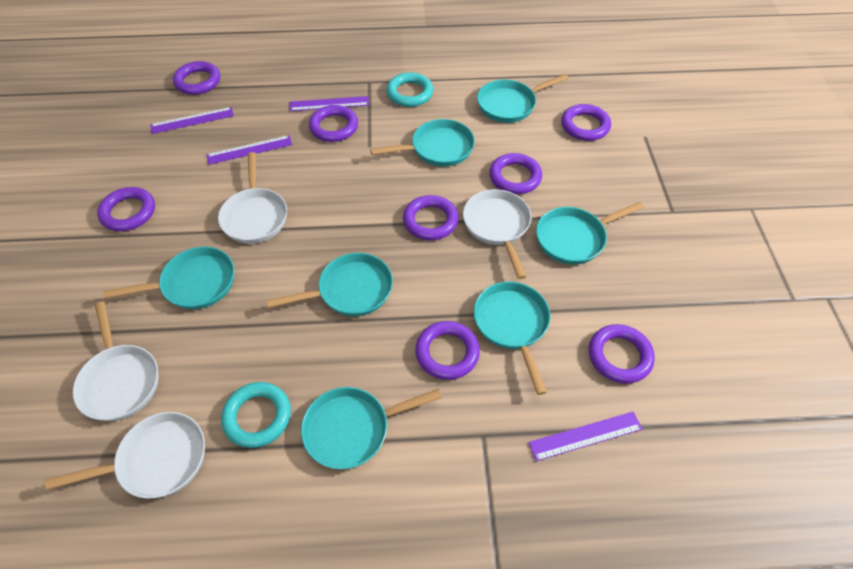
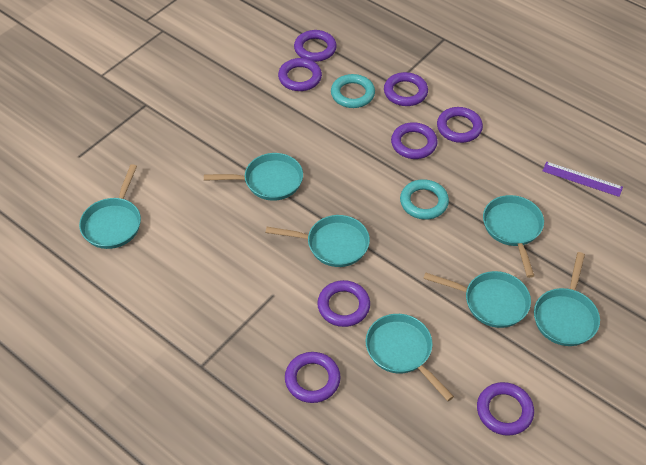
purple ruler: 4 -> 1
white pan: 4 -> 0

